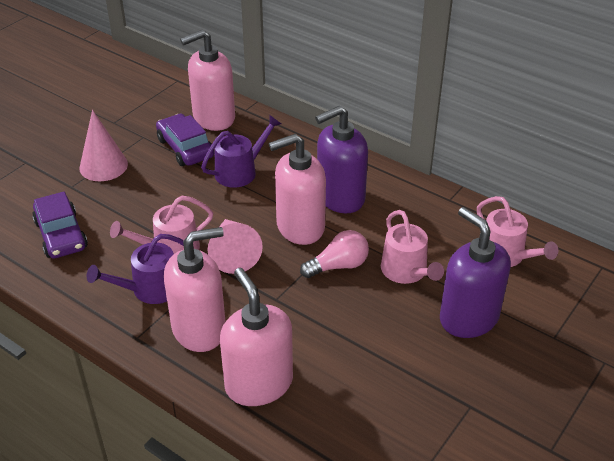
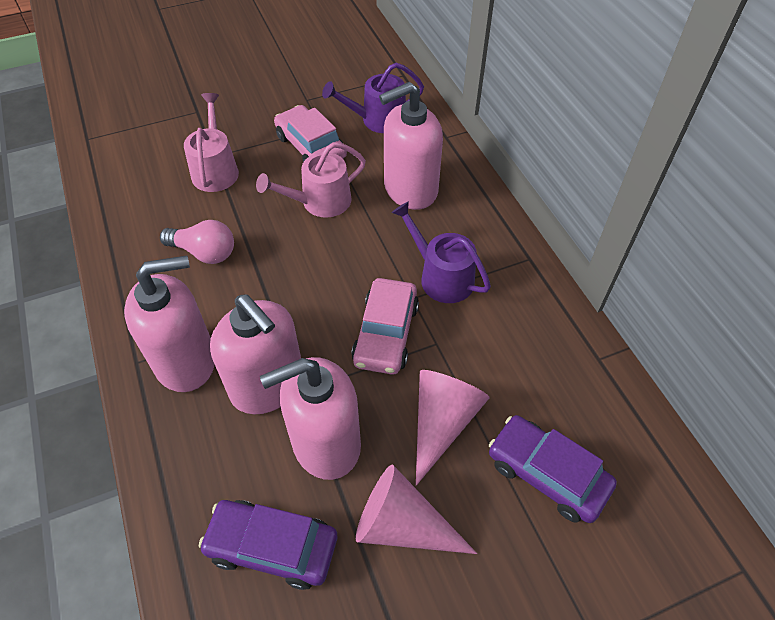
pink car: 0 -> 2
pink watering can: 3 -> 2
purple soap dispenser: 2 -> 0

